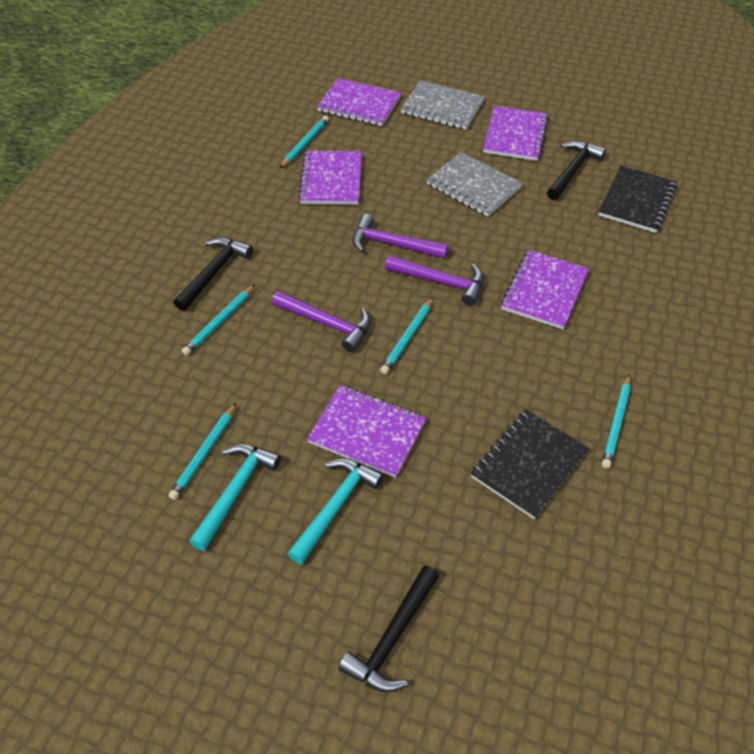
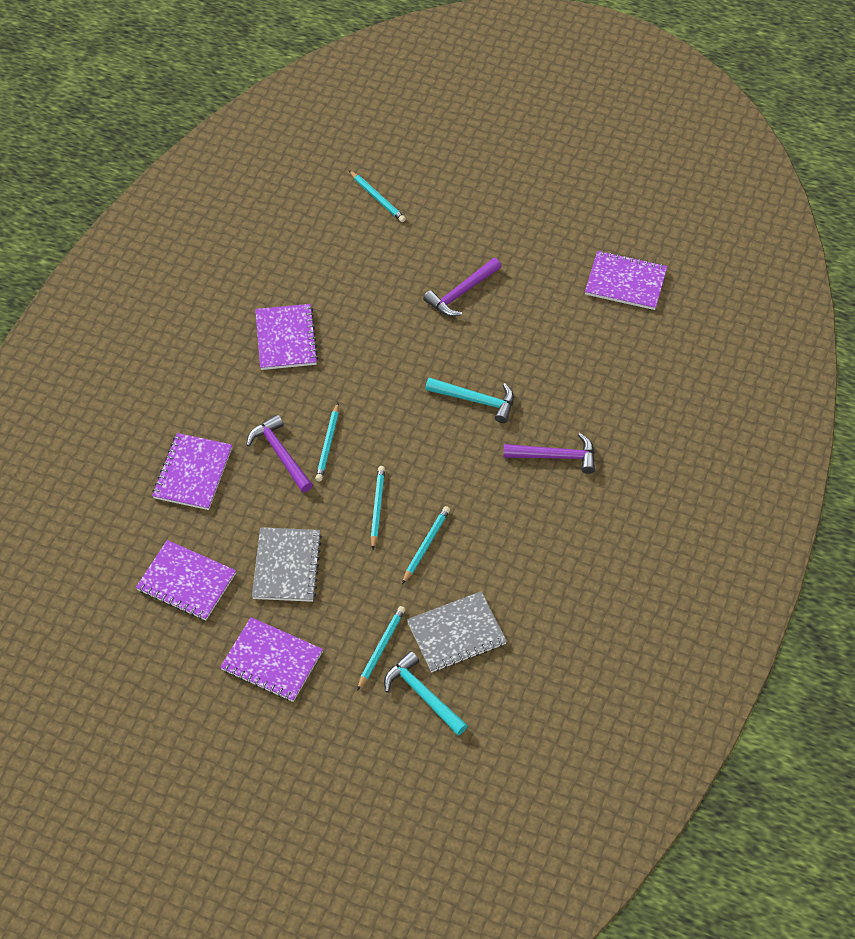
black hammer: 3 -> 0
black notebook: 2 -> 0

